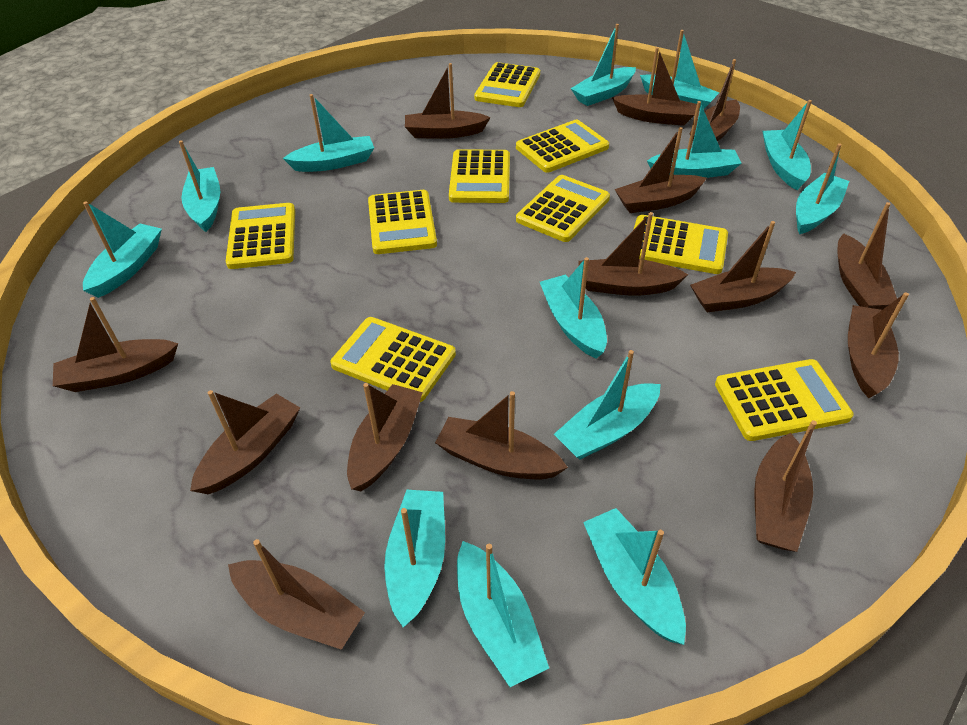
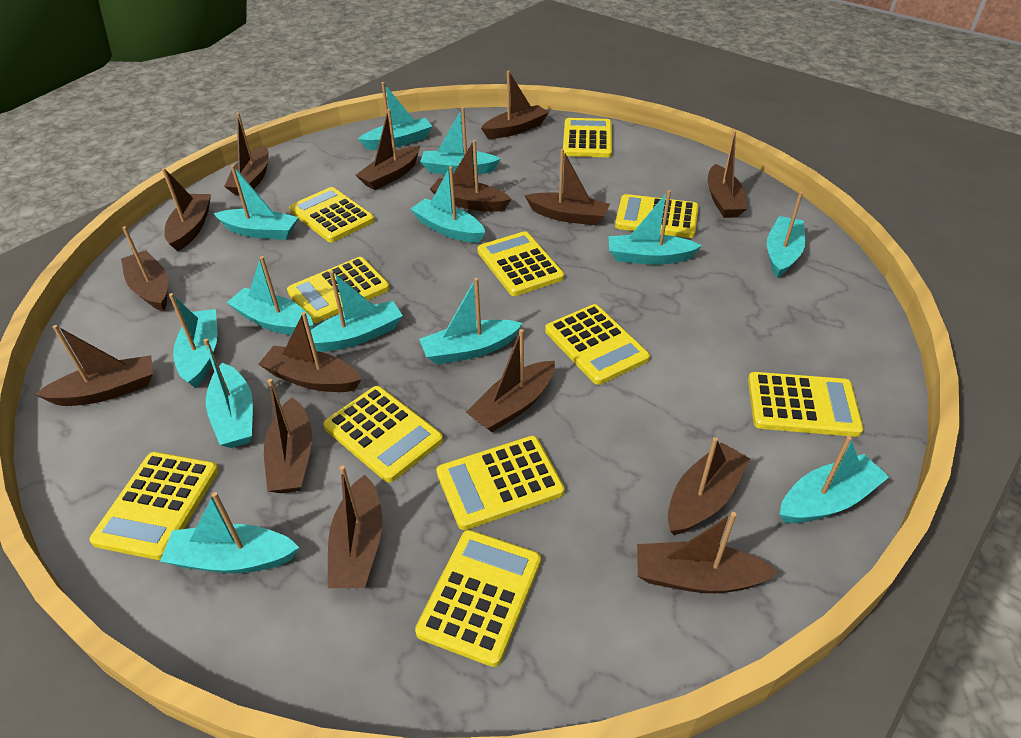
brown boat: 14 -> 15
yellow calculator: 9 -> 11

